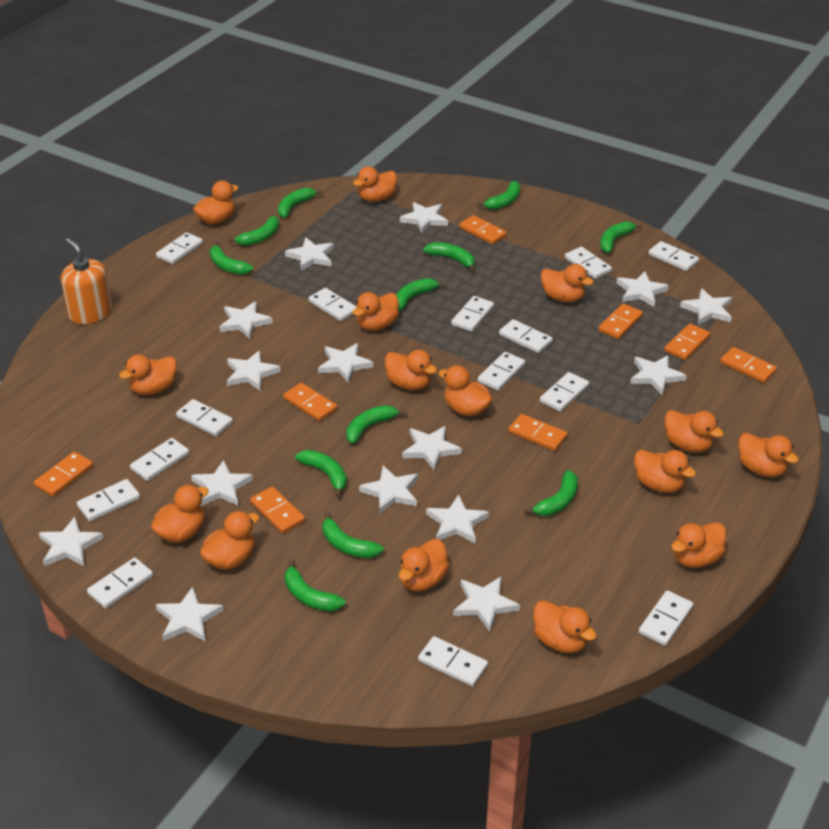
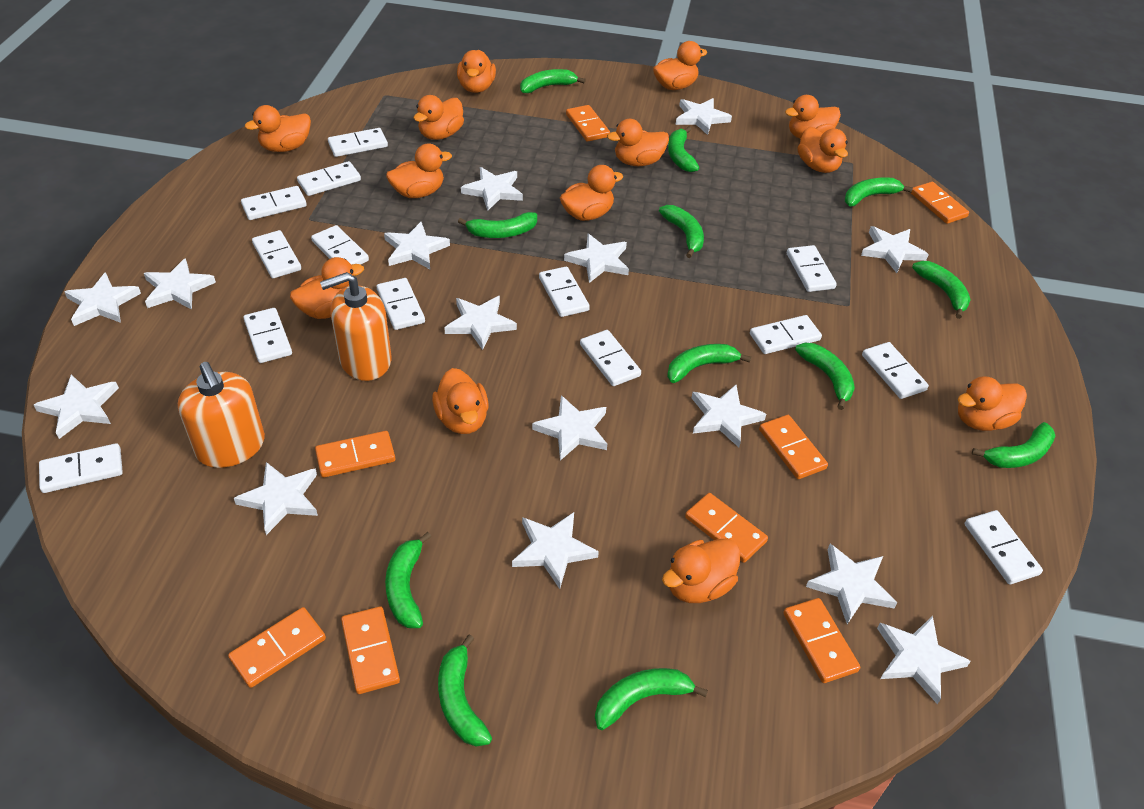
orange duck: 15 -> 13
orange soap dispenser: 1 -> 2

